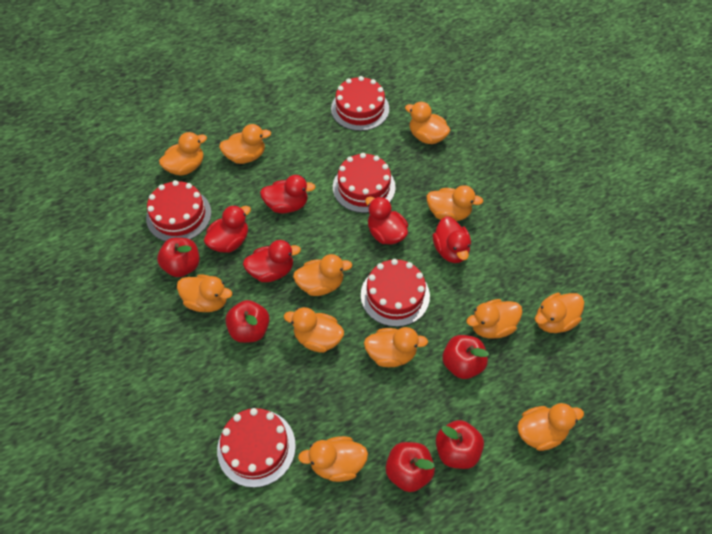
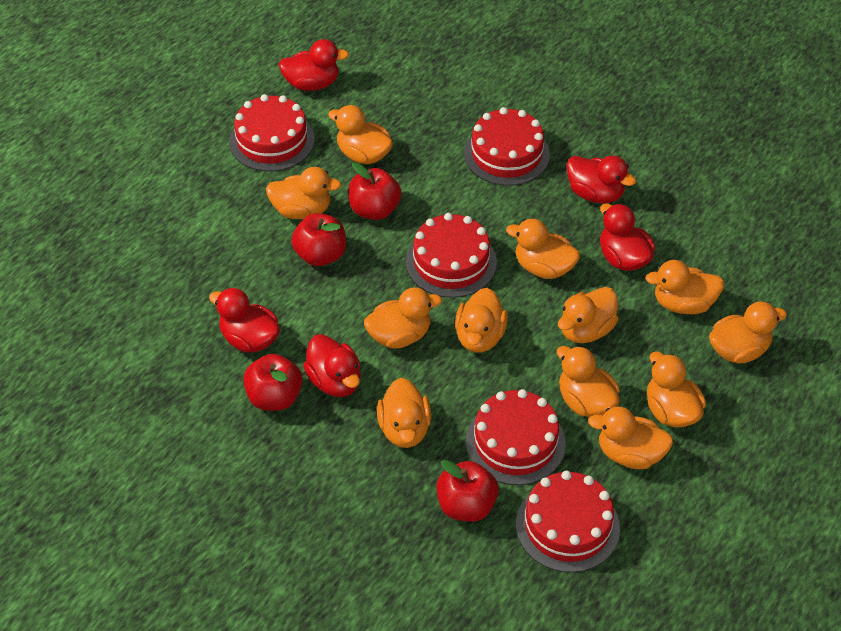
red apple: 5 -> 4

